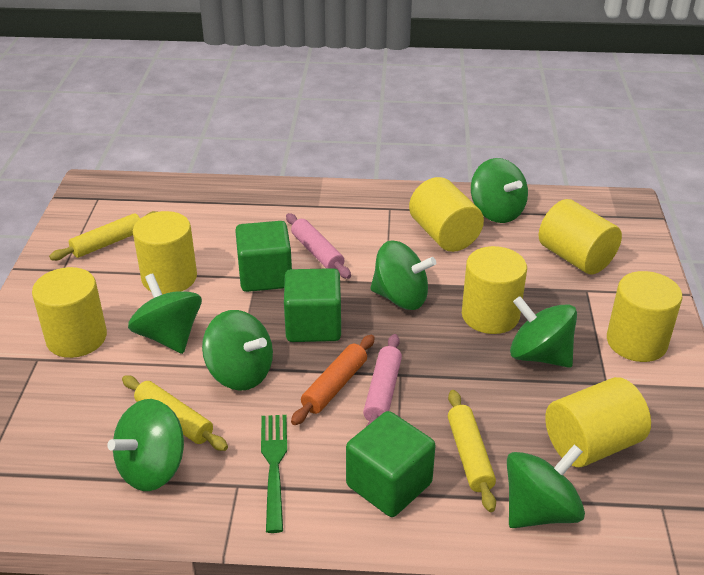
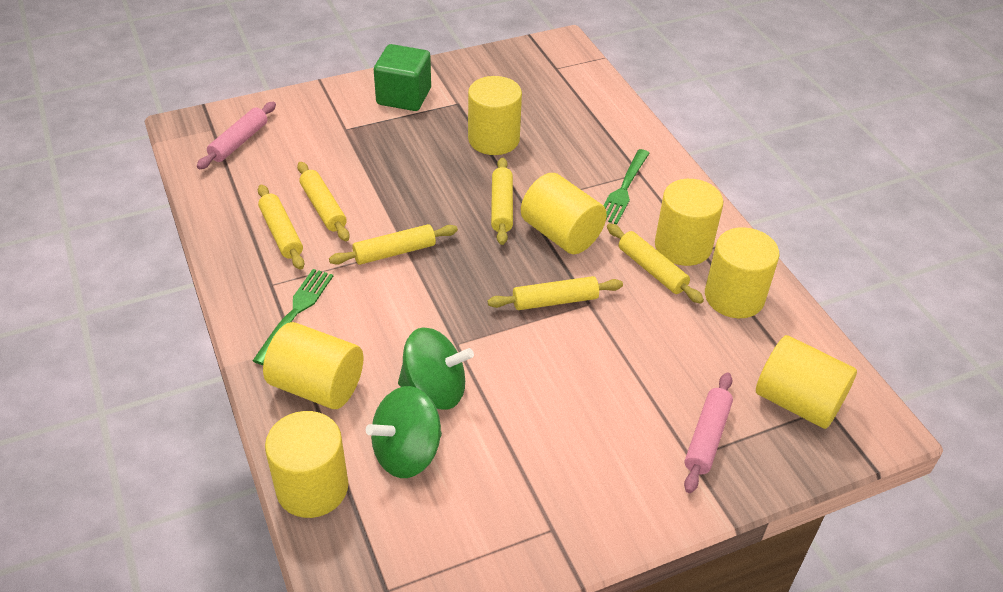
green cube: 3 -> 1
green fork: 1 -> 2
green spinning top: 7 -> 2
orange rolling pin: 1 -> 0
yellow rolling pin: 3 -> 6

